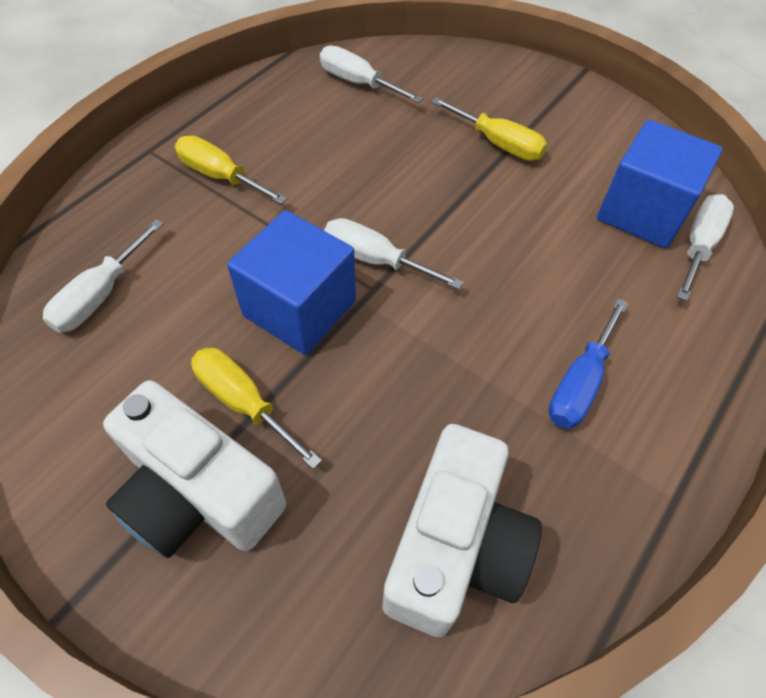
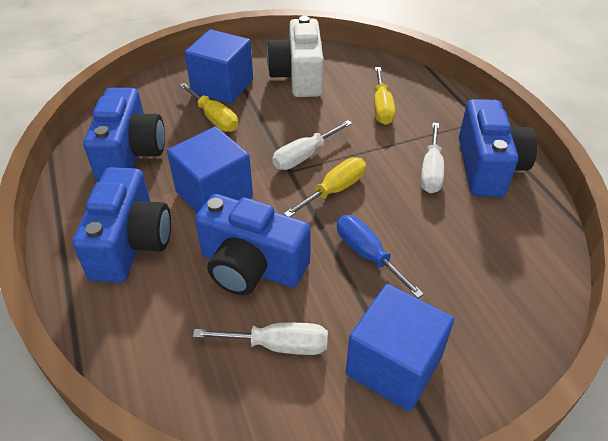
blue camera: 0 -> 4
blue cube: 2 -> 3
white camera: 2 -> 1
white screwdriver: 4 -> 3

